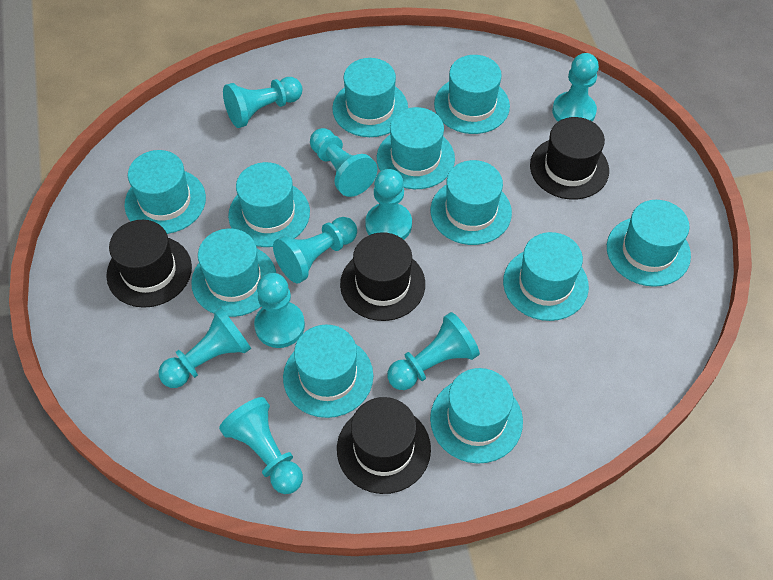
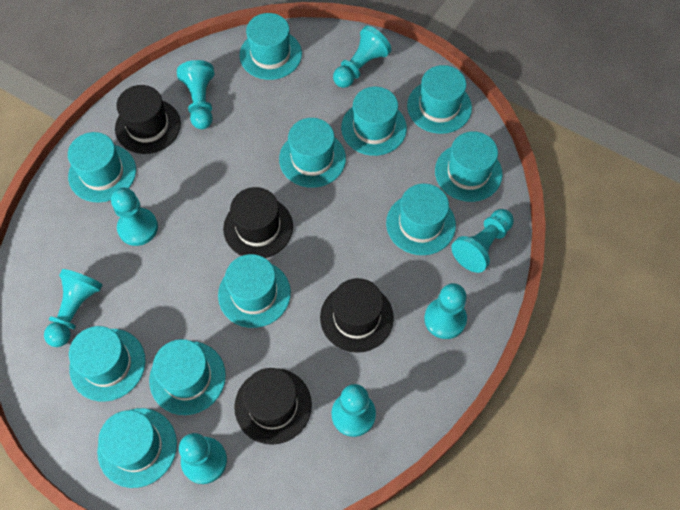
turquoise pawn: 9 -> 8

